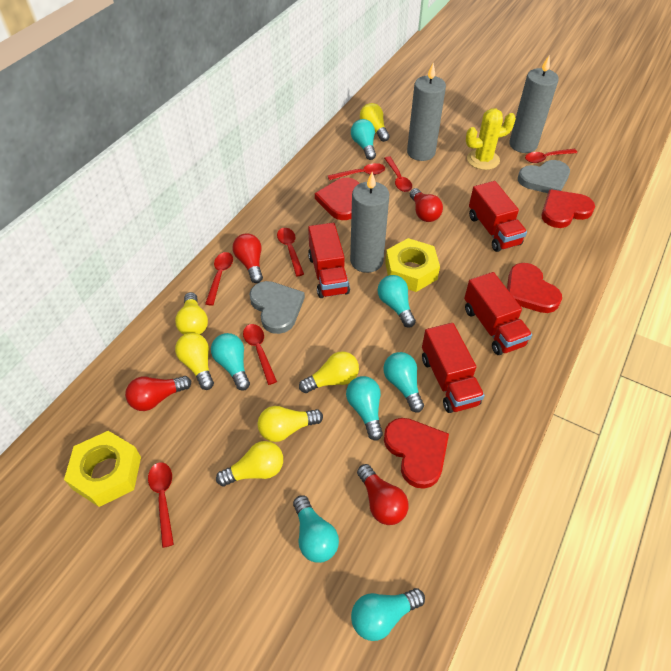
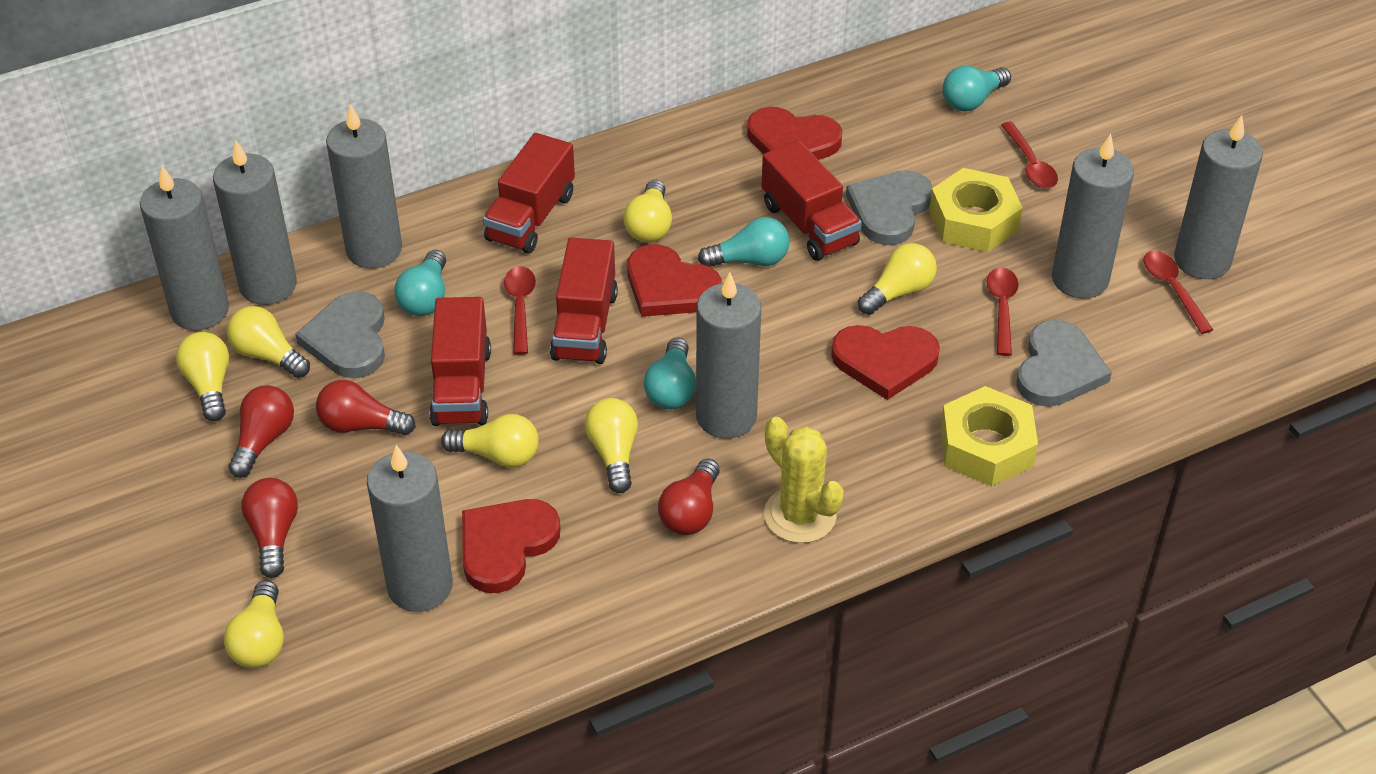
grey candle: 3 -> 7
grey heart: 2 -> 3
red spoon: 7 -> 4
turquoise light bulb: 7 -> 4
yellow light bulb: 6 -> 7

